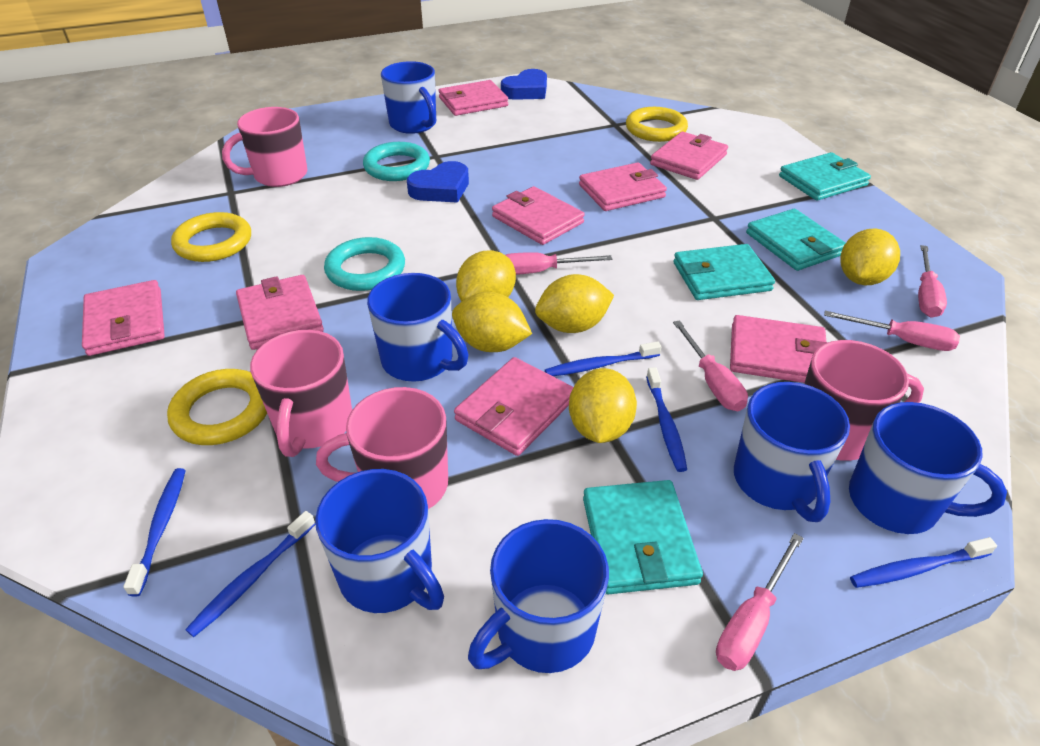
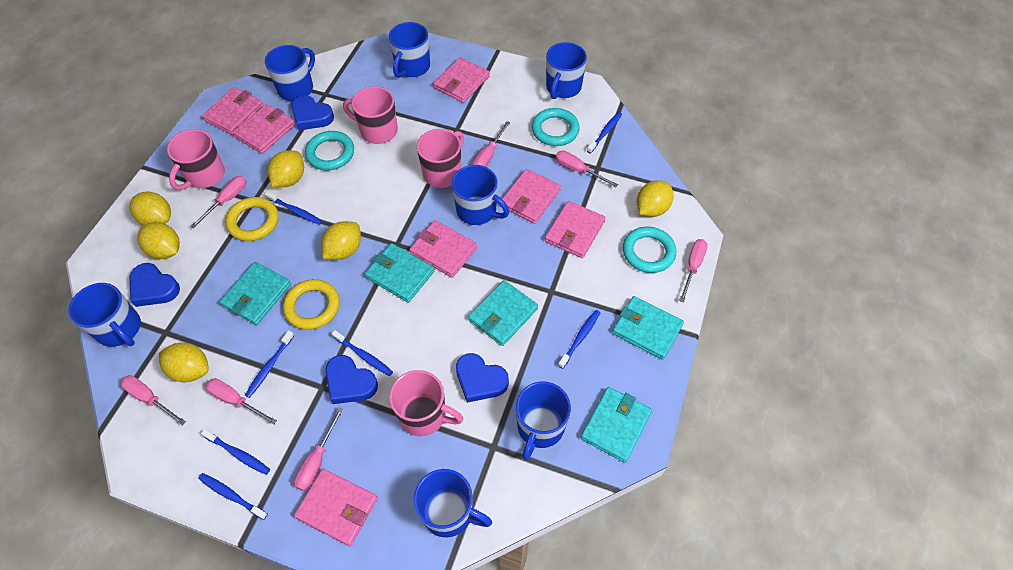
blue heart: 2 -> 4
blue mug: 6 -> 7
blue toothbrush: 5 -> 7
pink screwdriver: 5 -> 7
pink wallet: 8 -> 7
turquoise ring: 2 -> 3
turquoise wallet: 4 -> 5
yellow lemon: 5 -> 6
yellow ring: 3 -> 2

